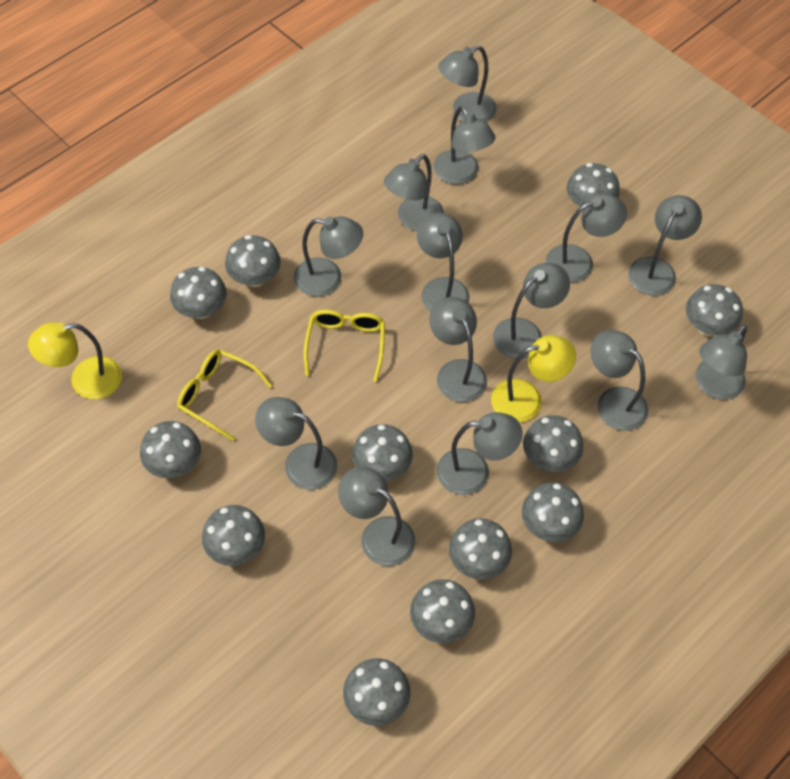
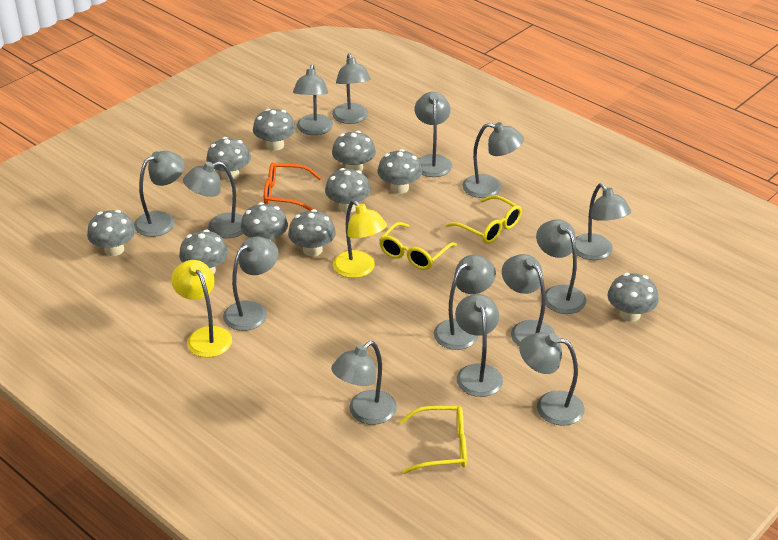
grey mushroom: 12 -> 10
orange glasses: 0 -> 1
yellow glasses: 2 -> 3

